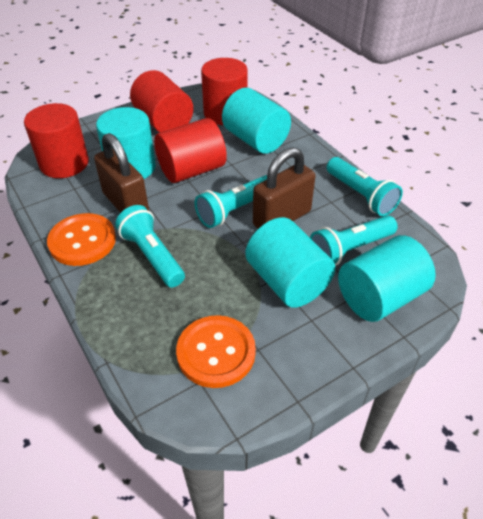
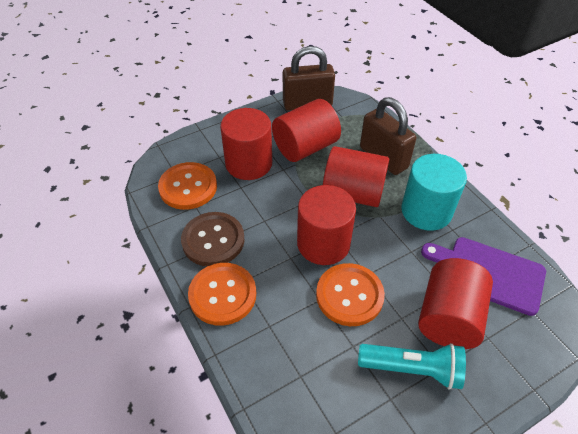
brown button: 0 -> 1
orange button: 2 -> 3
purple cutting board: 0 -> 1
red cylinder: 4 -> 5
turquoise cylinder: 4 -> 1
turquoise flashlight: 4 -> 1

